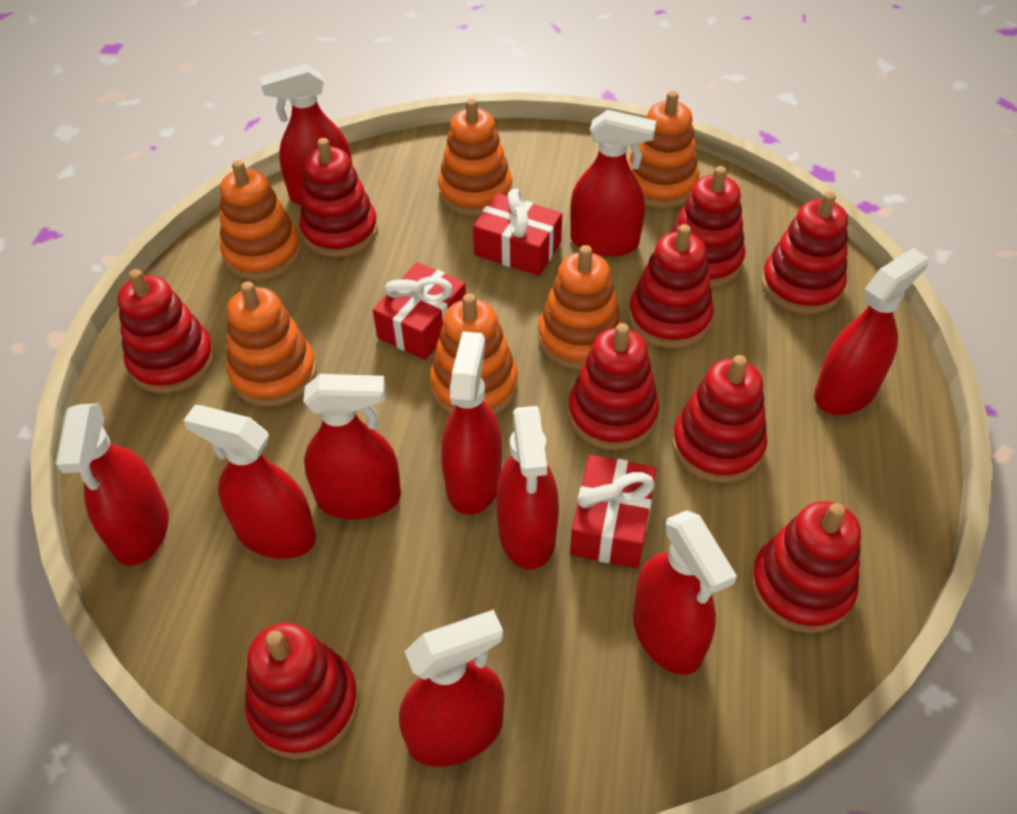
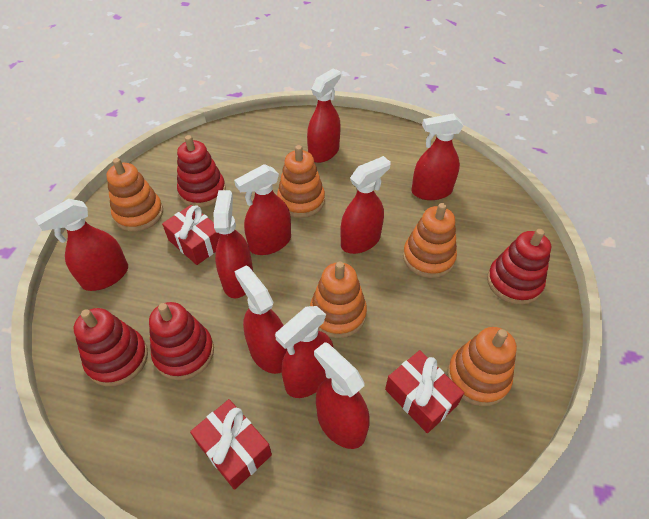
orange stacking toy: 6 -> 5
red spray bottle: 10 -> 9
red stacking toy: 9 -> 4

